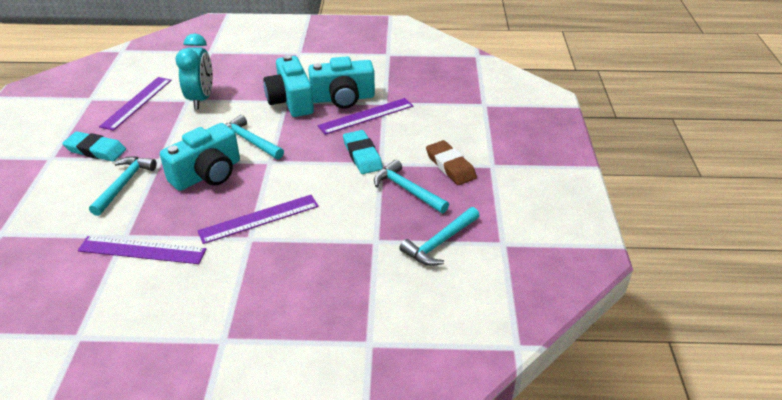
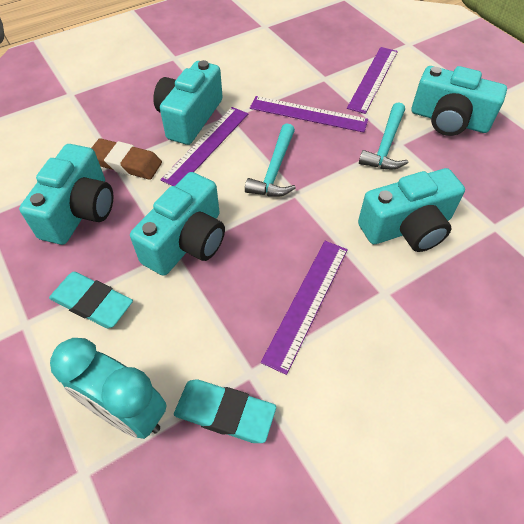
turquoise camera: 3 -> 5
turquoise hammer: 4 -> 2

